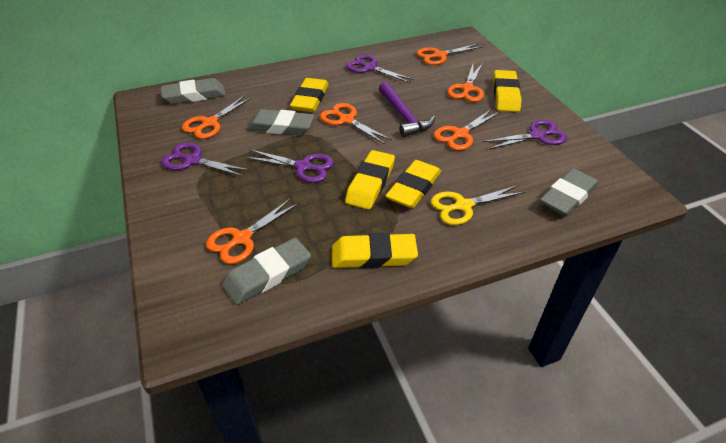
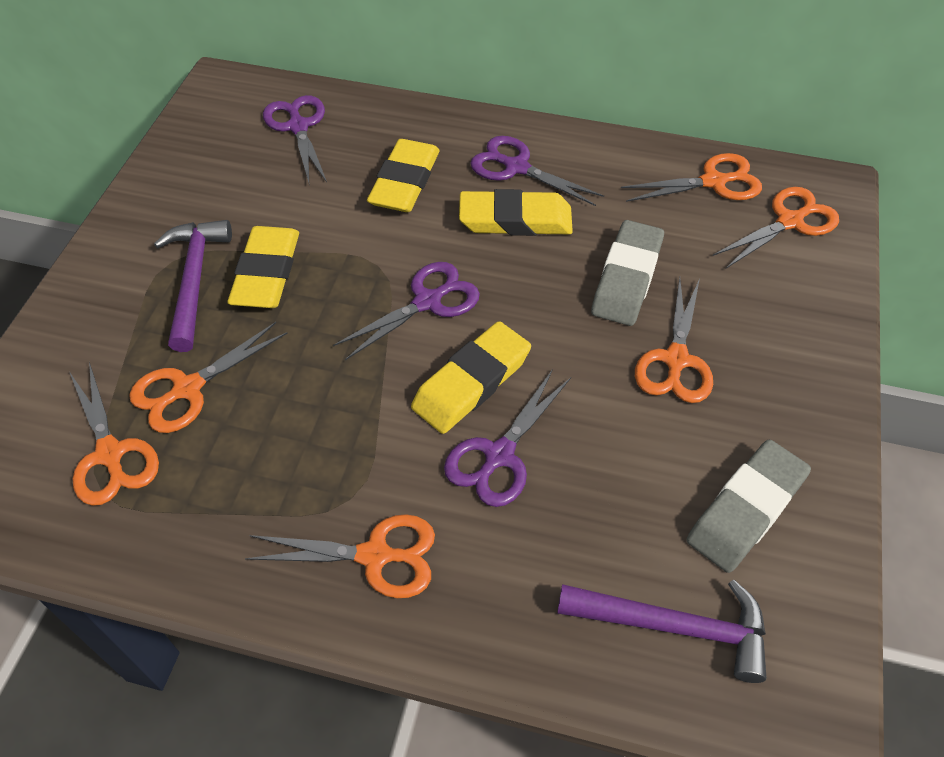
grey eraser: 4 -> 2
purple hammer: 1 -> 2
yellow eraser: 5 -> 4
yellow scissors: 1 -> 0

